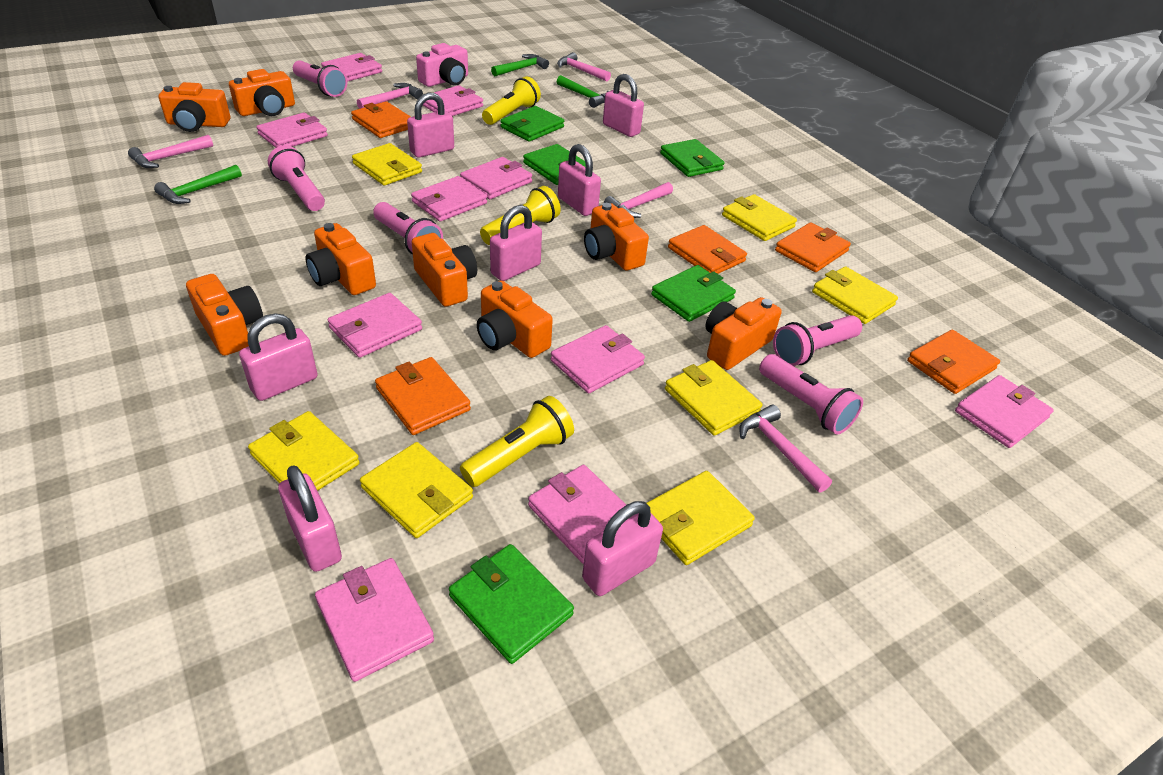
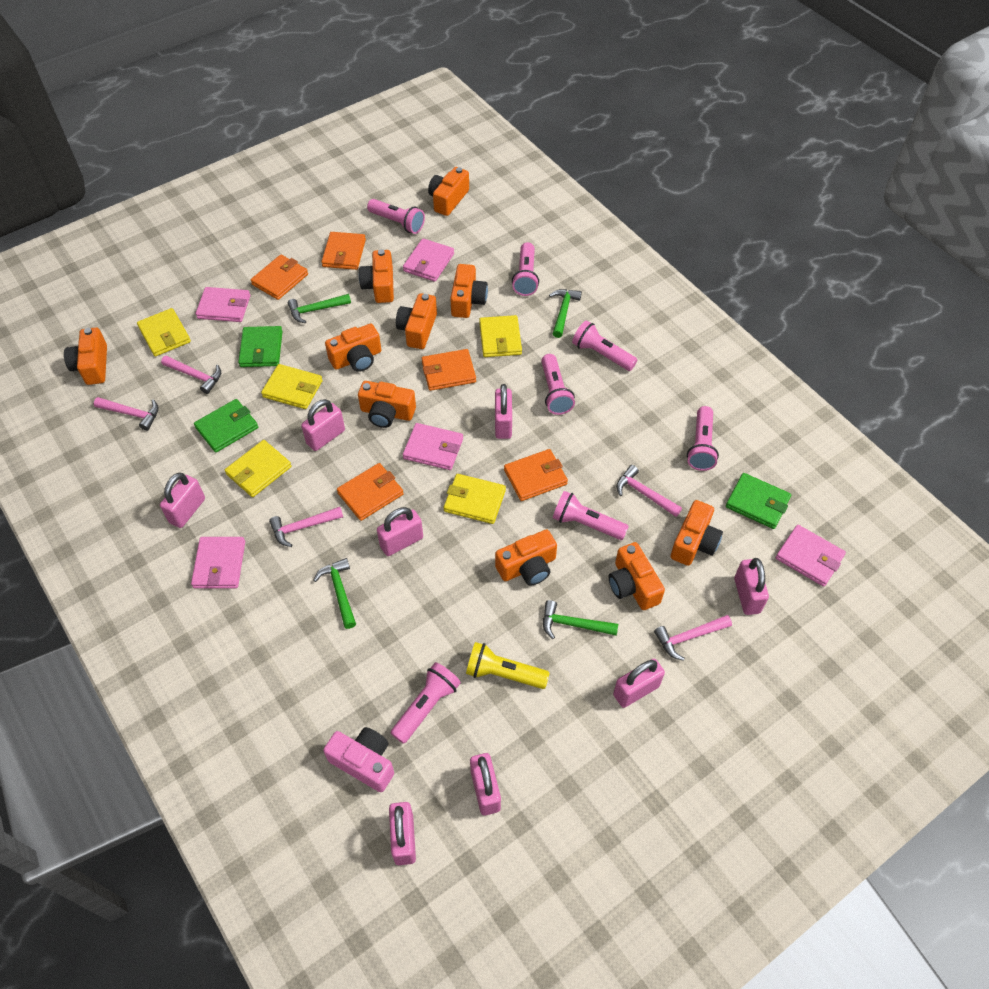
green hammer: 3 -> 4
green wallet: 5 -> 3
orange camera: 8 -> 10
pink flashlight: 5 -> 7
pink padlock: 7 -> 8
pink wallet: 10 -> 5
yellow flashlight: 3 -> 1
yellow wallet: 7 -> 5

